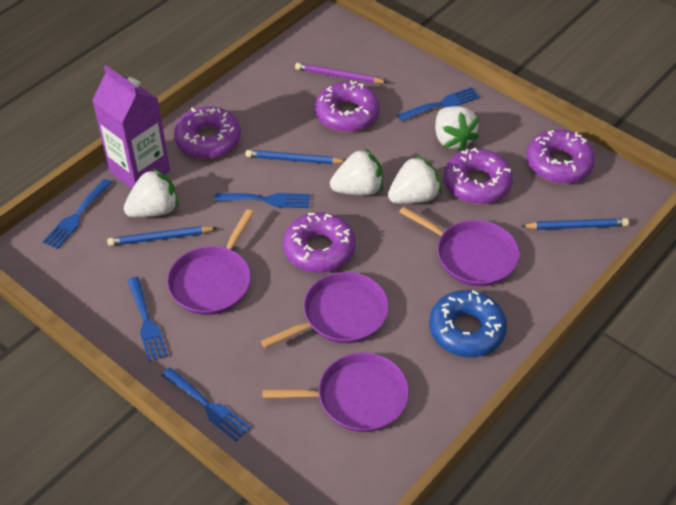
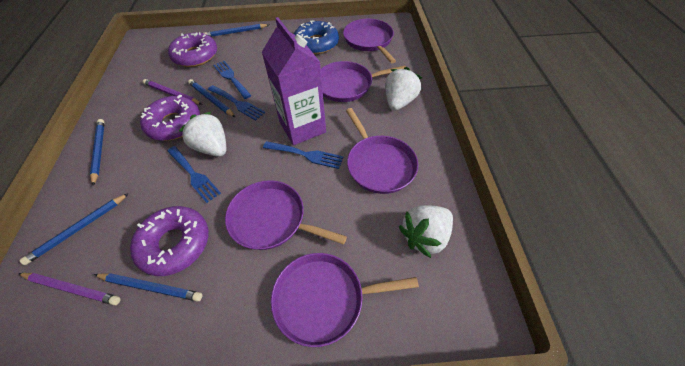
blue fork: 5 -> 4
blue pencil: 3 -> 5
purple donut: 5 -> 3
purple pan: 4 -> 5
purple pencil: 1 -> 2
white strawberry: 4 -> 3

